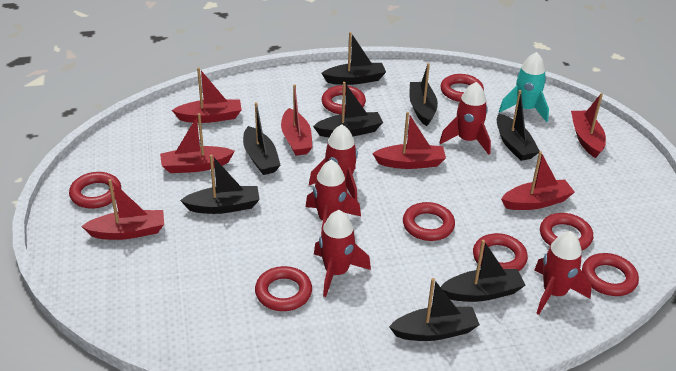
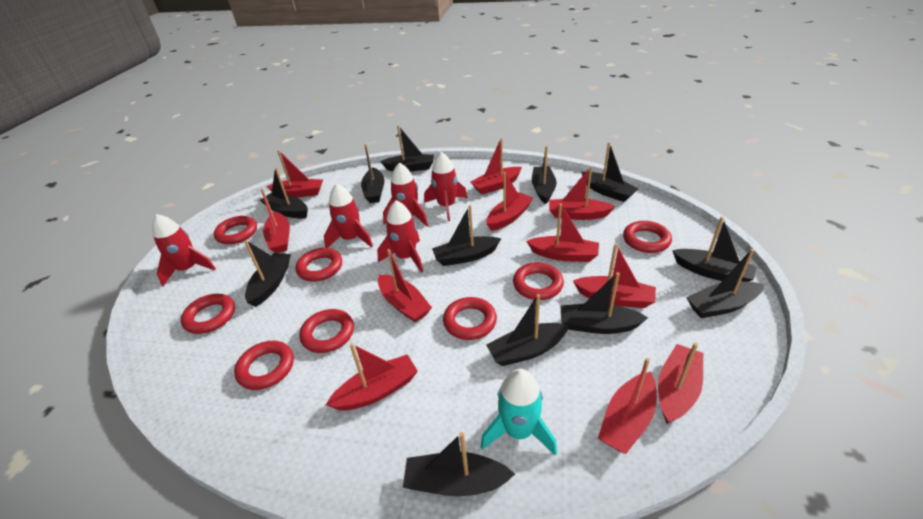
black boat: 8 -> 12
red boat: 7 -> 11

